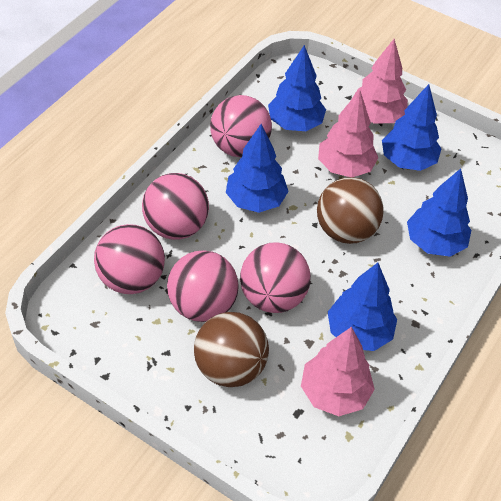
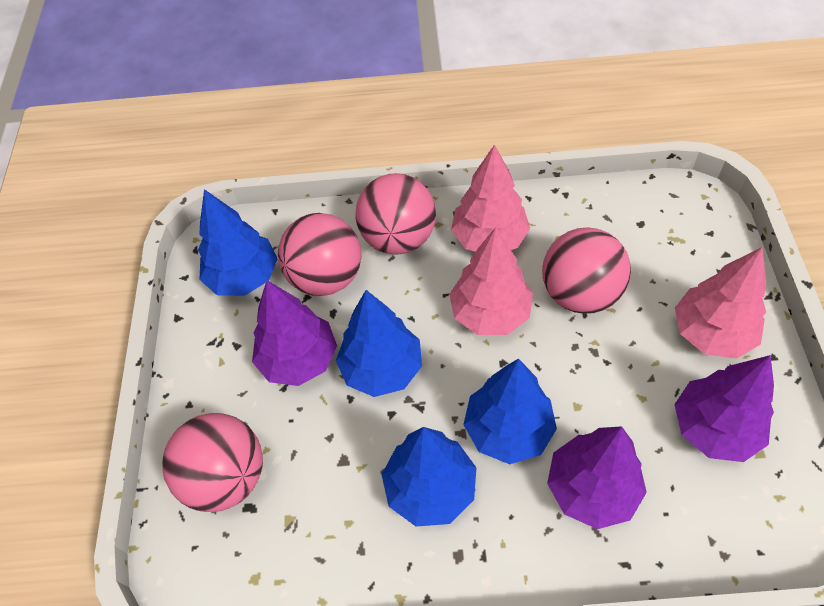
blue tree: 5 -> 4
brown ball: 2 -> 0
pink ball: 5 -> 4
purple tree: 0 -> 3

